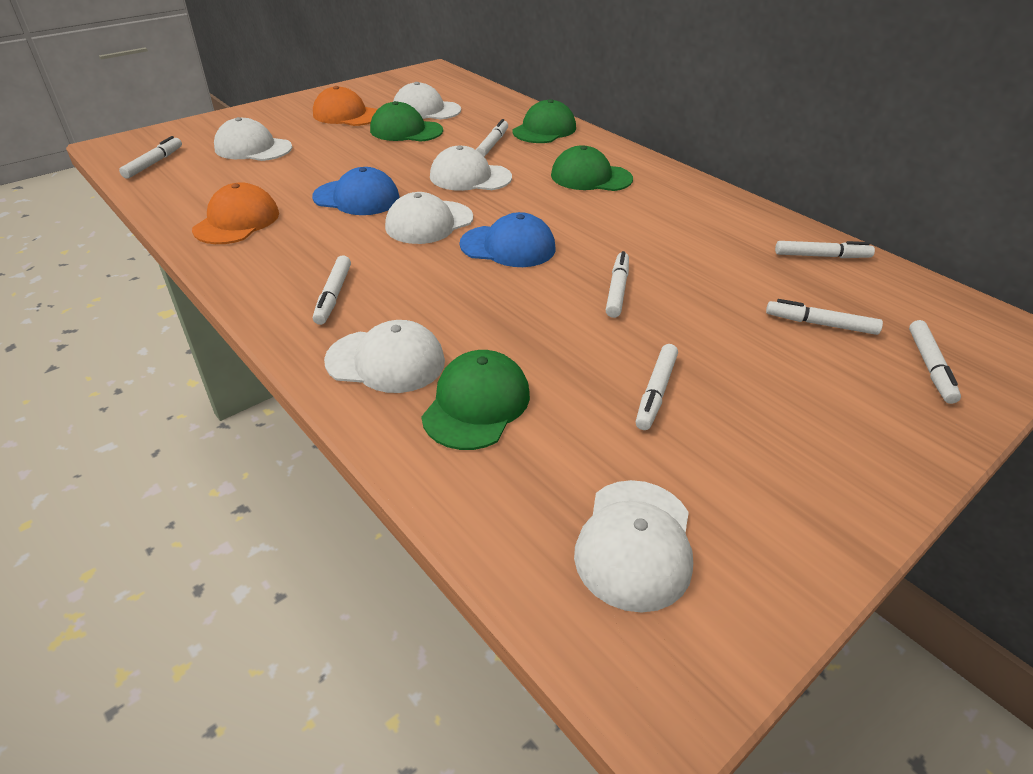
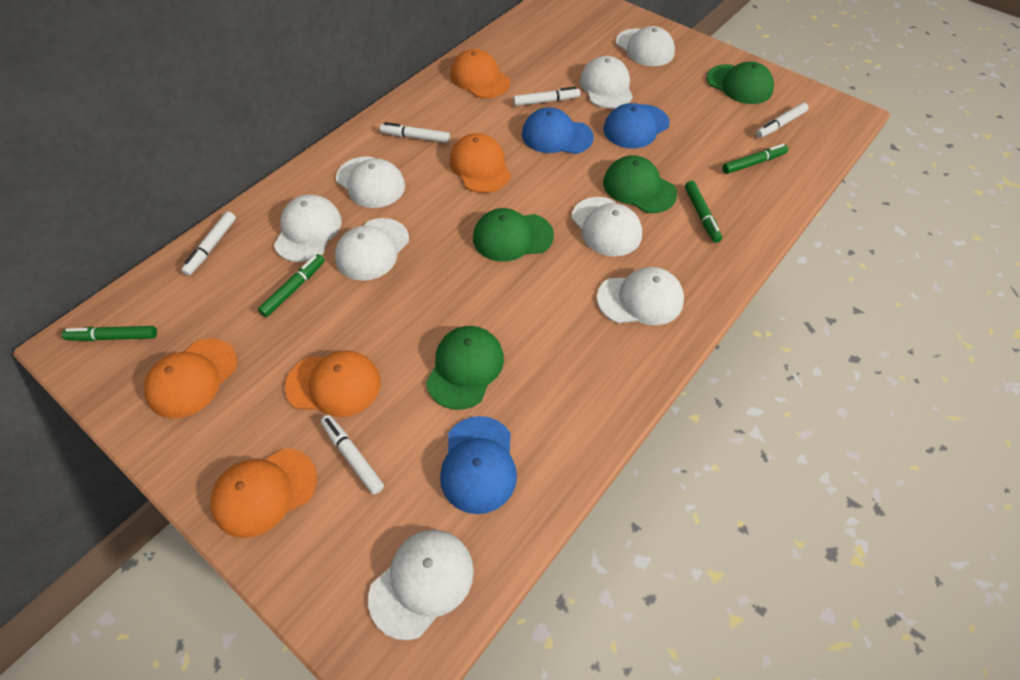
blue cap: 2 -> 3
green marker: 0 -> 4
orange cap: 2 -> 5
white cap: 6 -> 8
white marker: 8 -> 5

